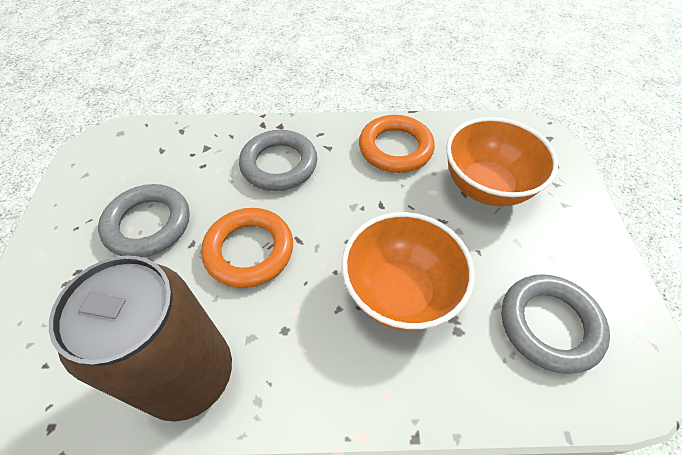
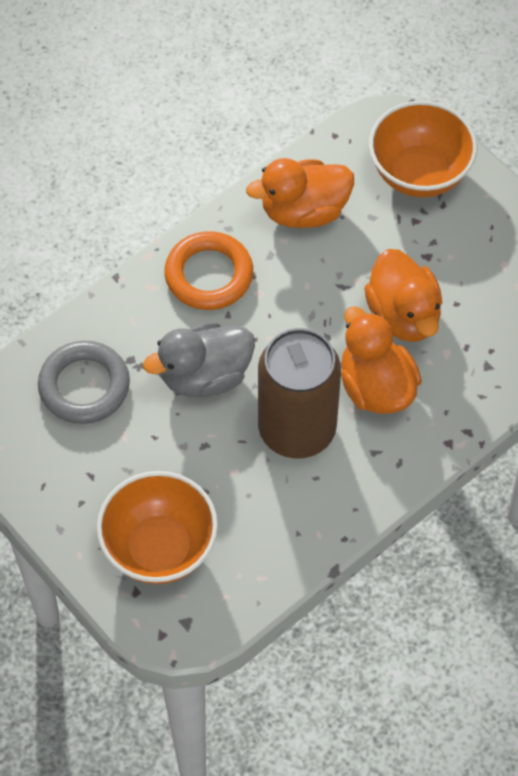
grey duck: 0 -> 1
grey ring: 3 -> 1
orange duck: 0 -> 3
orange ring: 2 -> 1

